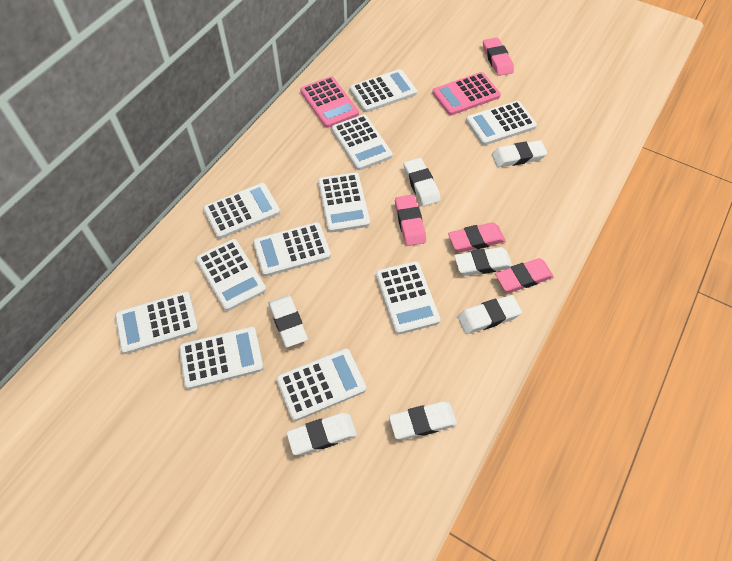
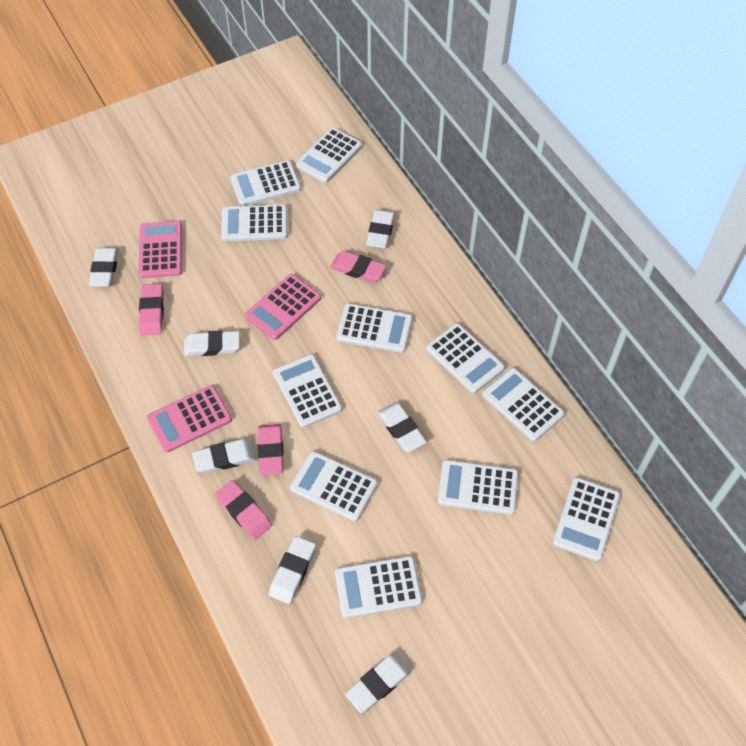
pink calculator: 2 -> 3

